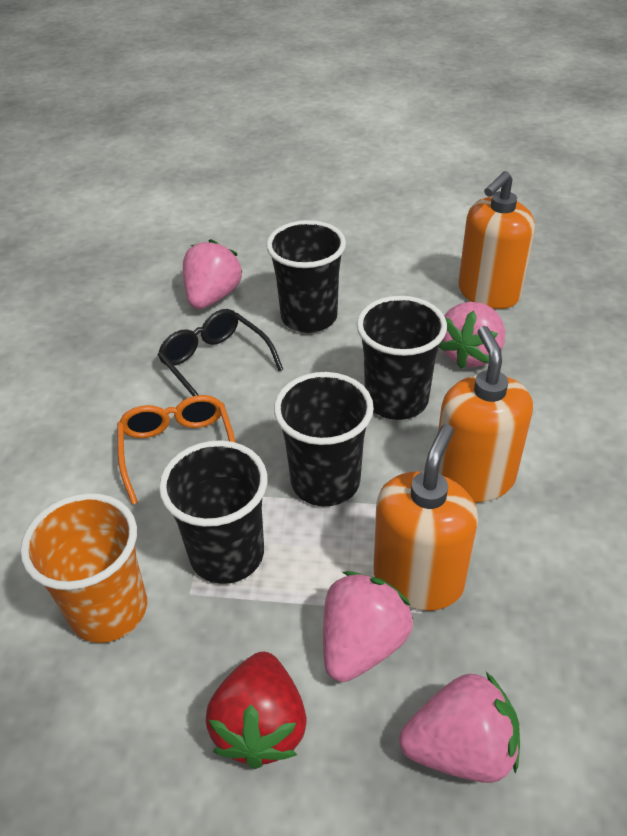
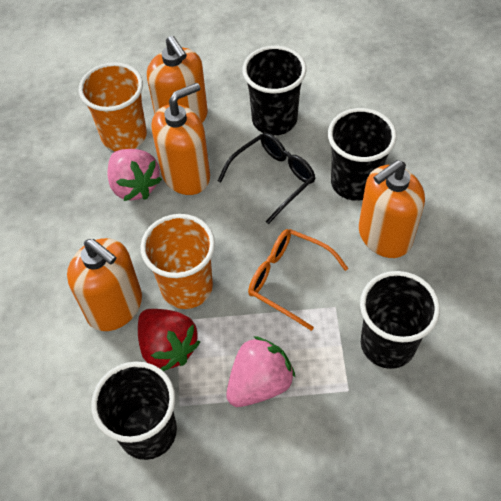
orange cup: 1 -> 2
orange soap dispenser: 3 -> 4
pink strawberry: 4 -> 2

